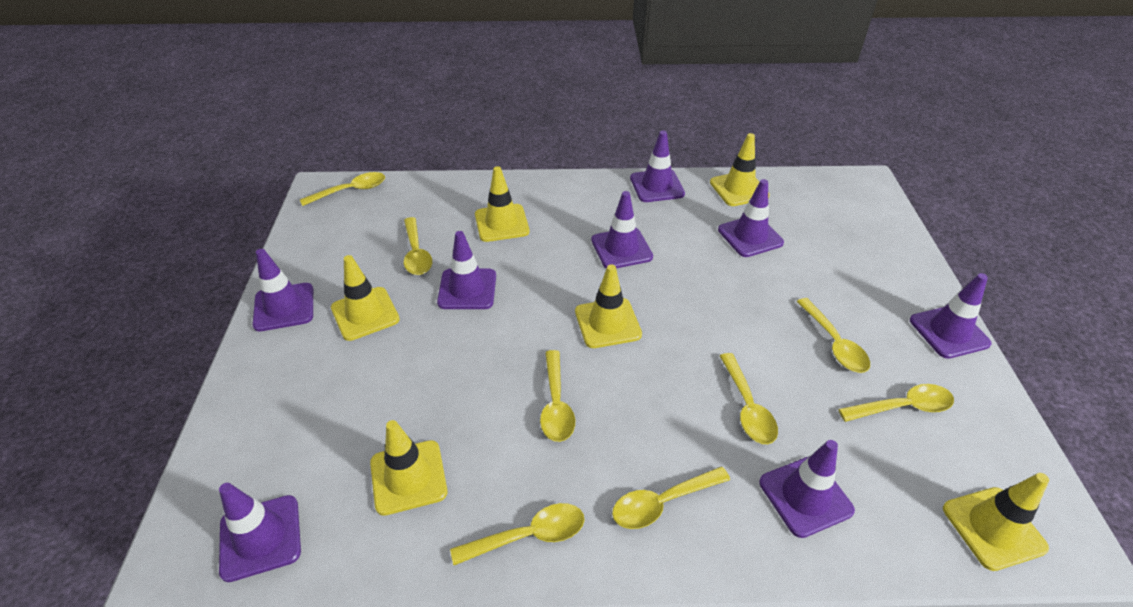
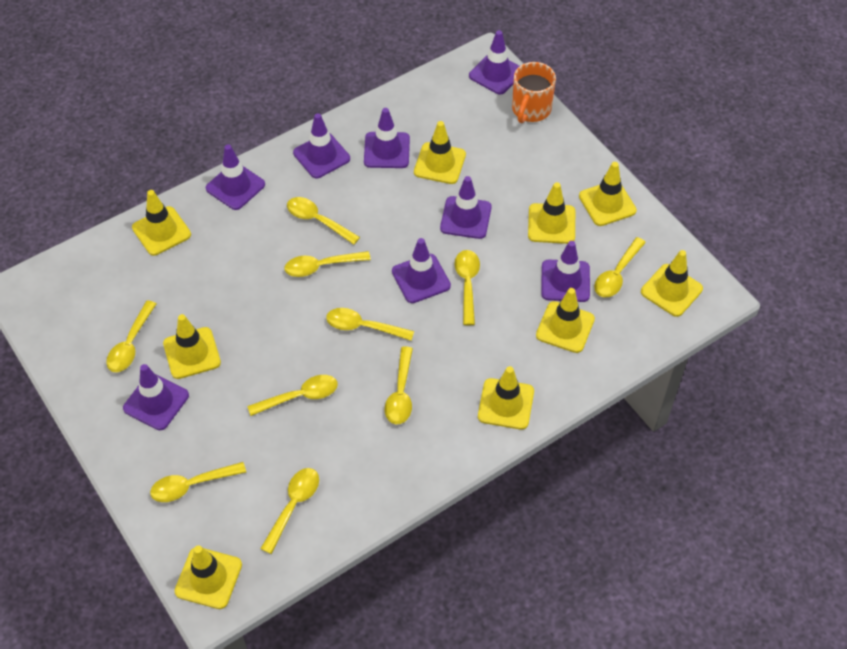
orange mug: 0 -> 1
yellow spoon: 8 -> 10
yellow traffic cone: 6 -> 9

